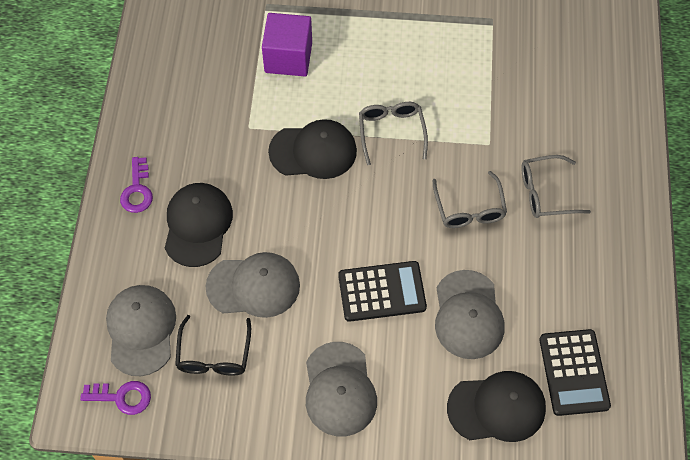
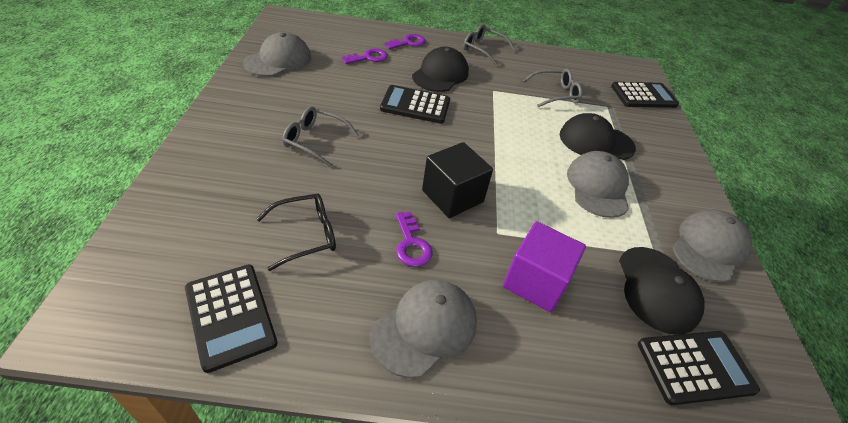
black calculator: 2 -> 4
black cube: 0 -> 1
purple key: 2 -> 3

